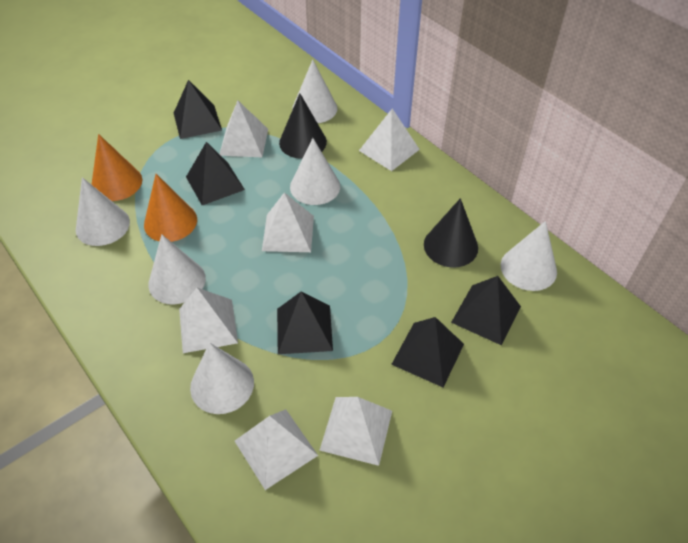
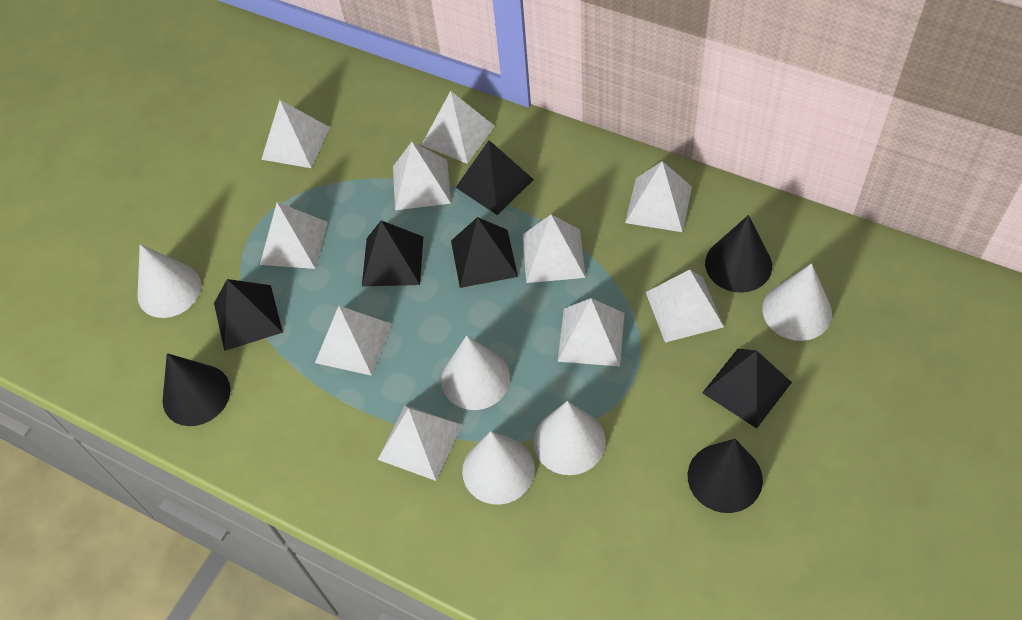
black cone: 2 -> 3
orange cone: 2 -> 0
white cone: 6 -> 5
white pyramid: 6 -> 10

